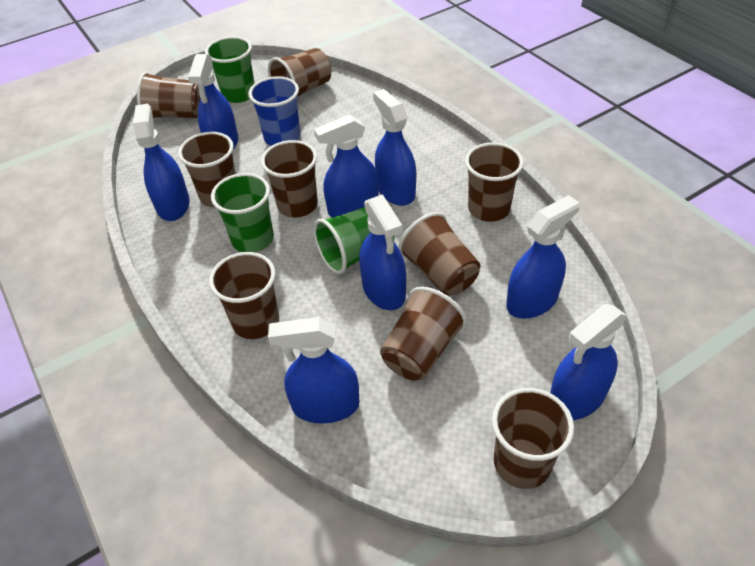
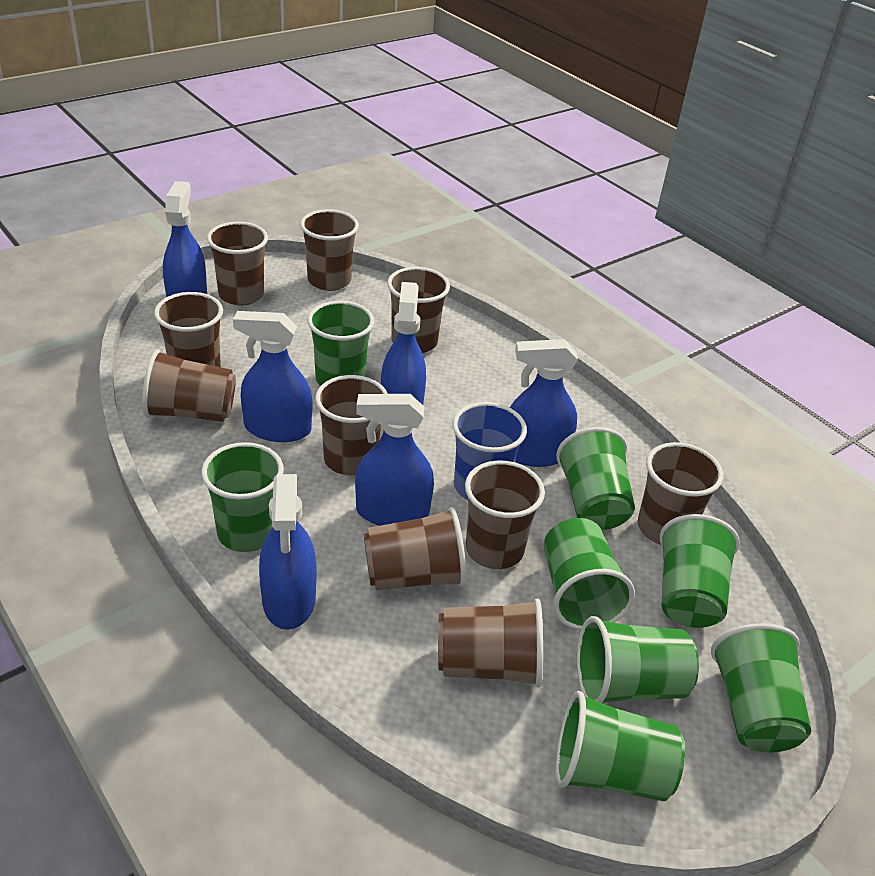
blue spray bottle: 8 -> 6
brown cup: 9 -> 10
green cup: 3 -> 8

